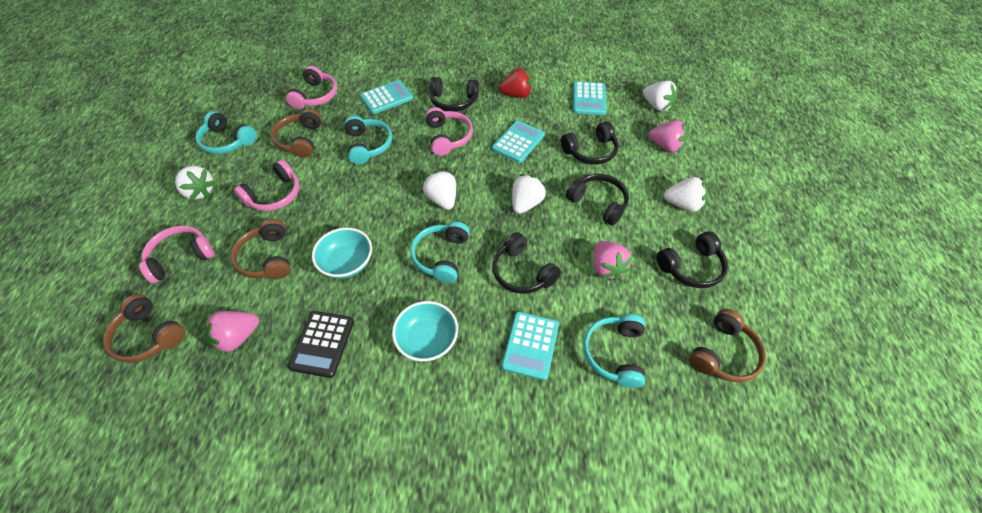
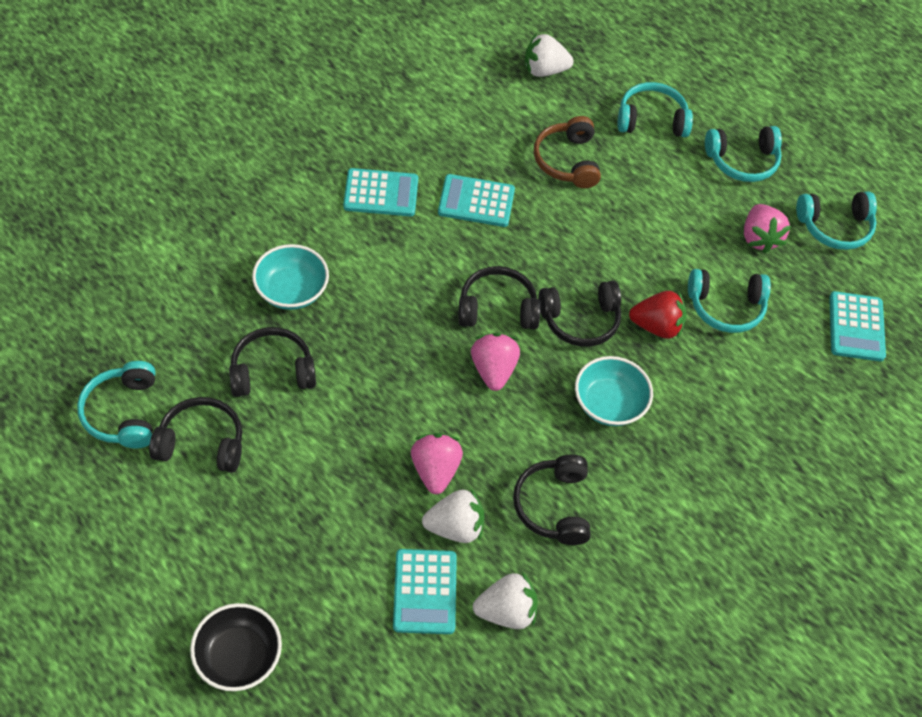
black bowl: 0 -> 1
black calculator: 1 -> 0
brown headphones: 4 -> 1
pink headphones: 4 -> 0
turquoise headphones: 4 -> 5
white strawberry: 5 -> 3

